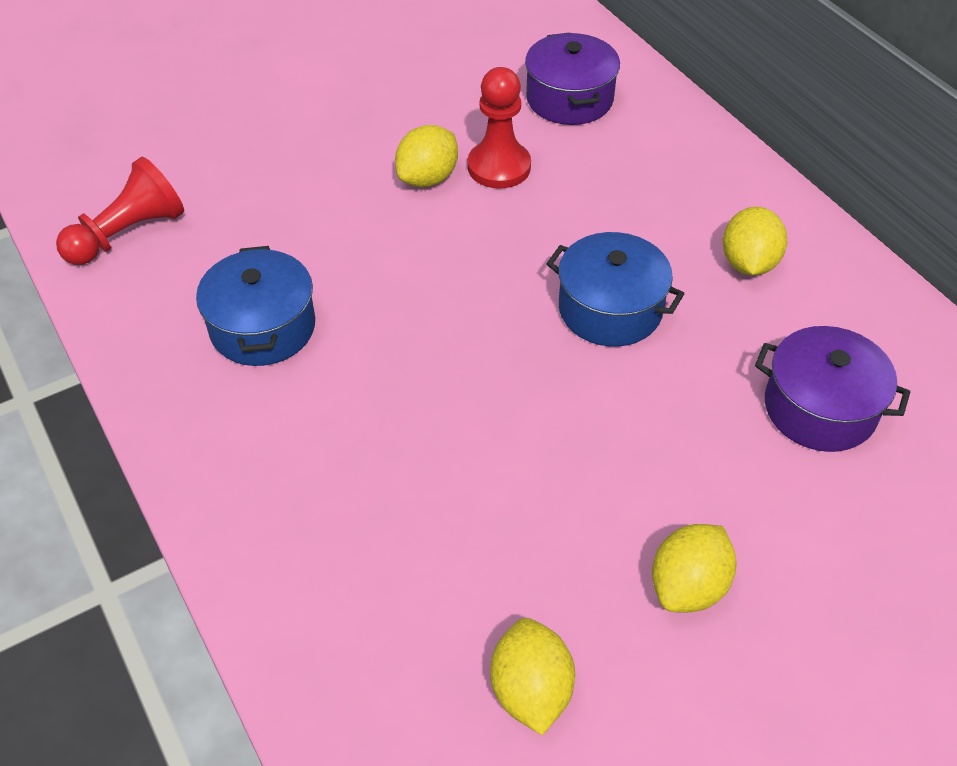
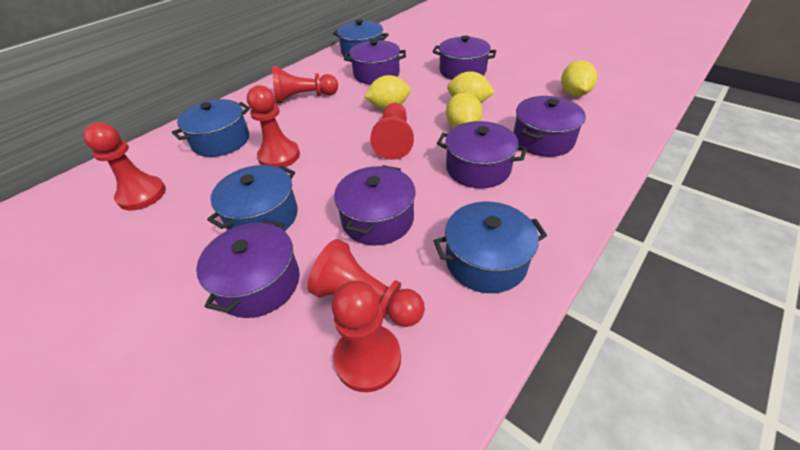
blue pot: 2 -> 4
purple pot: 2 -> 6
red pawn: 2 -> 6

